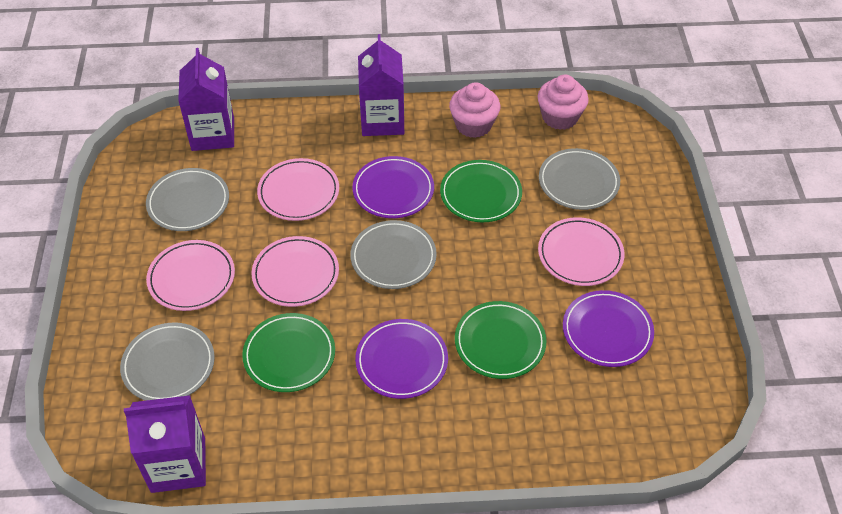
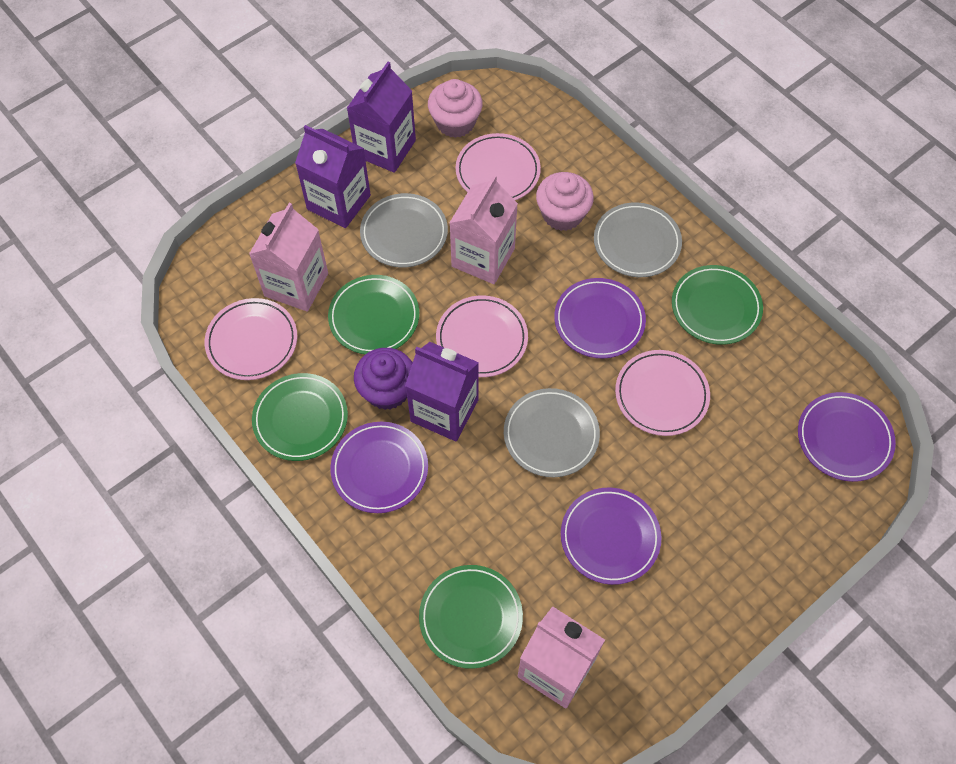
green plate: 3 -> 4
grey plate: 4 -> 3
pink carton: 0 -> 3
purple cupcake: 0 -> 1
purple plate: 3 -> 4

